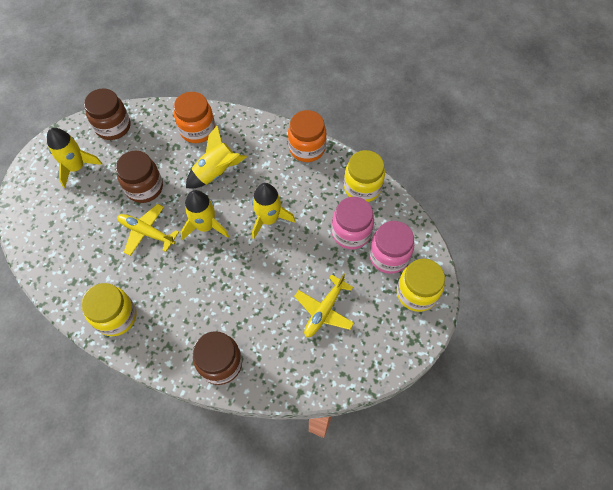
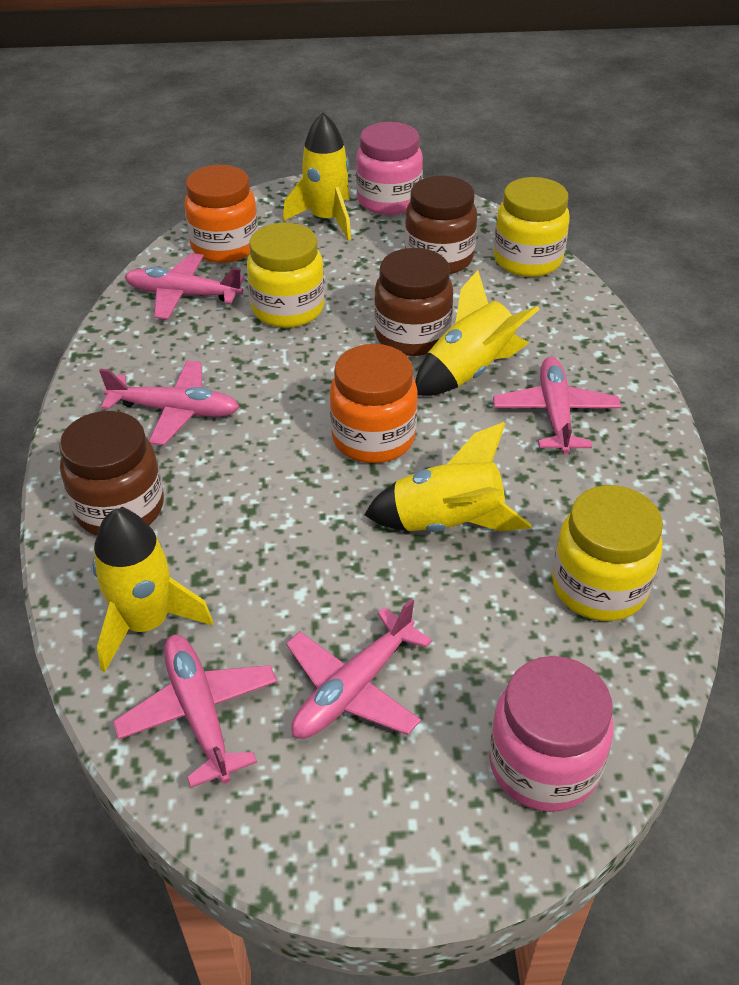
pink plane: 0 -> 5
yellow plane: 2 -> 0

